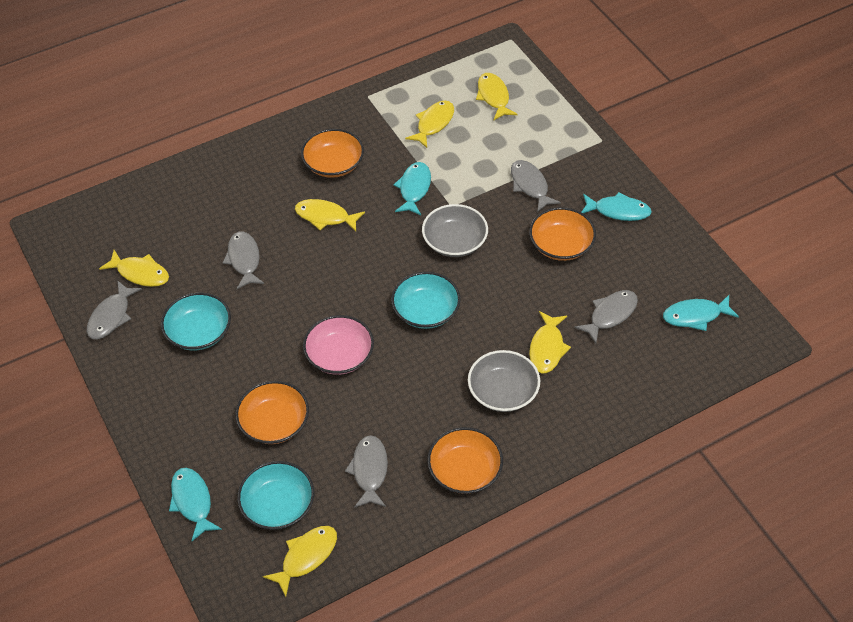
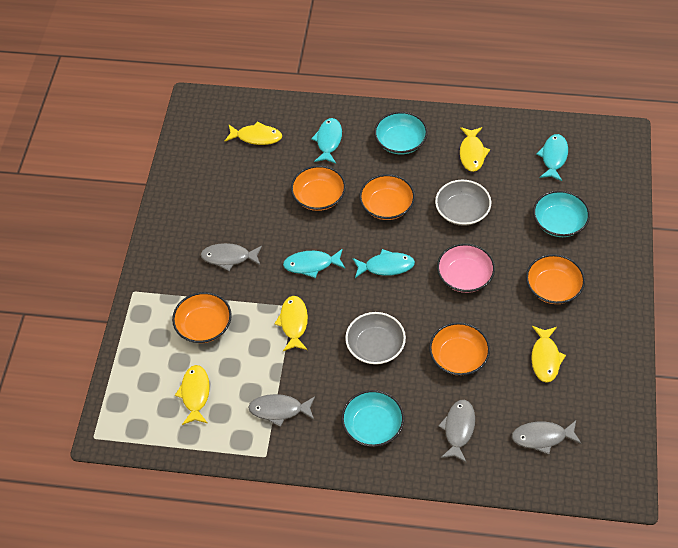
grey fish: 5 -> 4
orange bowl: 4 -> 5
yellow fish: 6 -> 5

